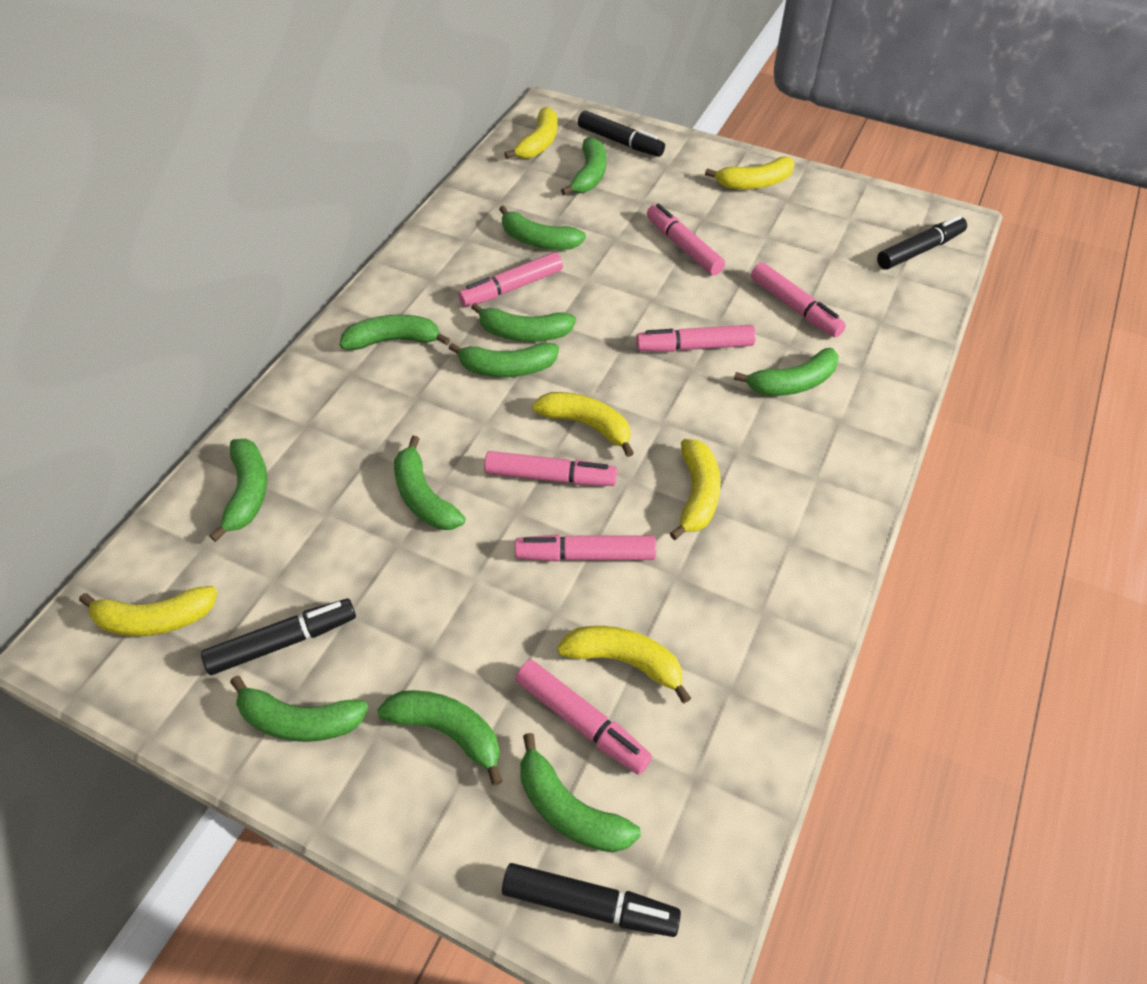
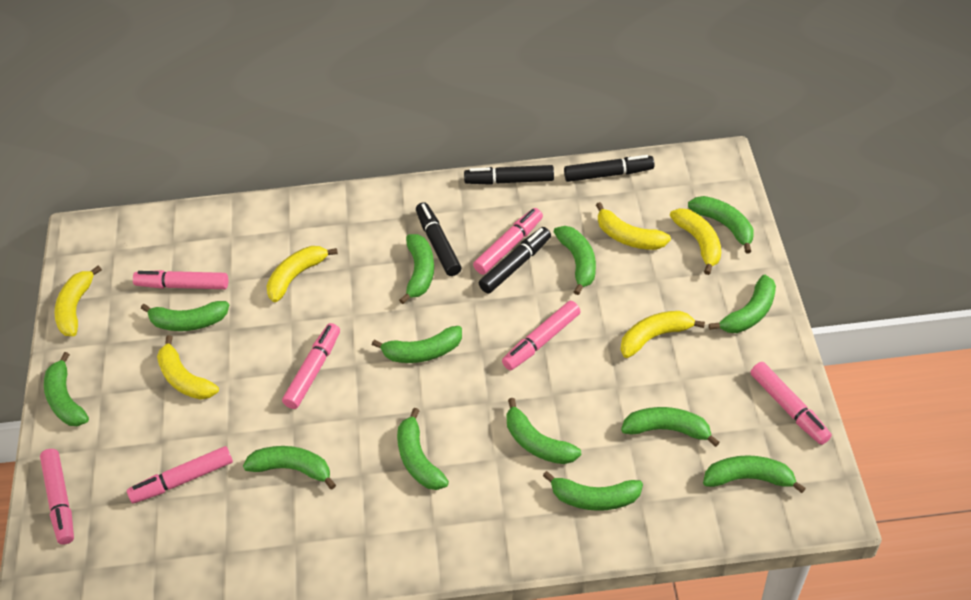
green banana: 11 -> 13

